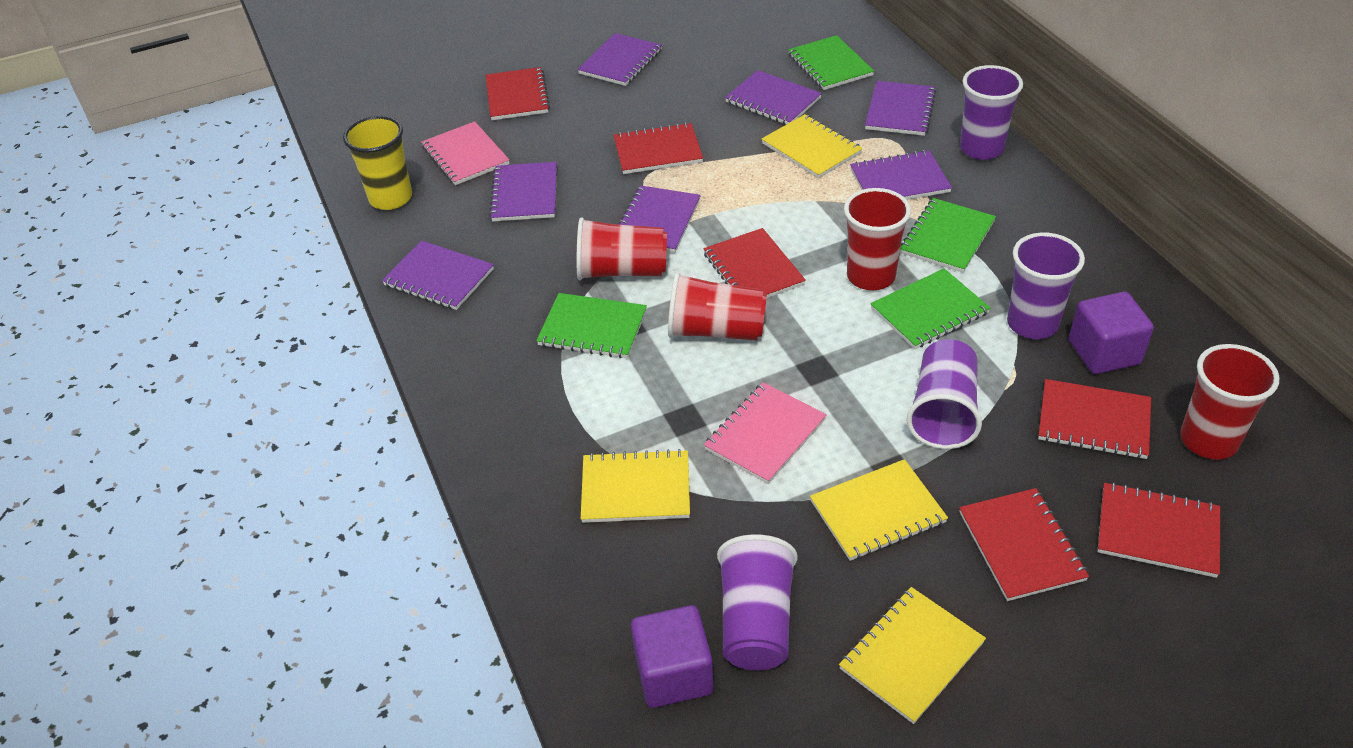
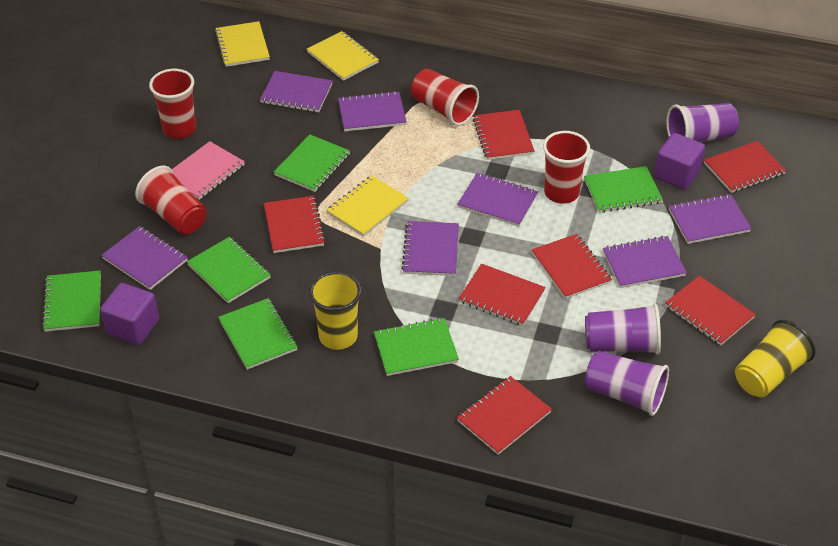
green notebook: 4 -> 6
pink notebook: 2 -> 1
purple cup: 4 -> 3
red notebook: 6 -> 7
yellow cup: 1 -> 2
yellow notebook: 4 -> 3

